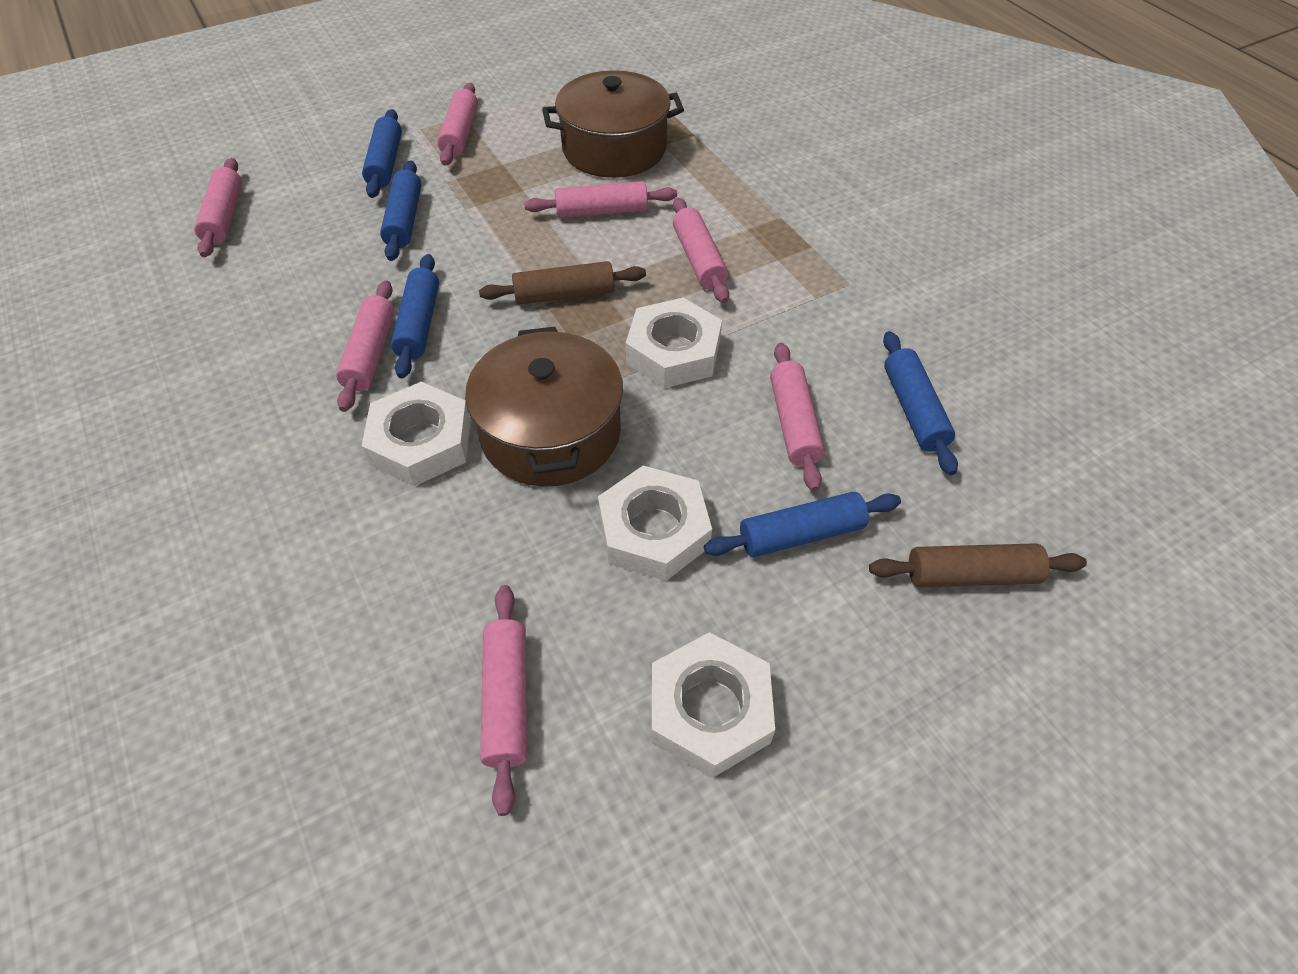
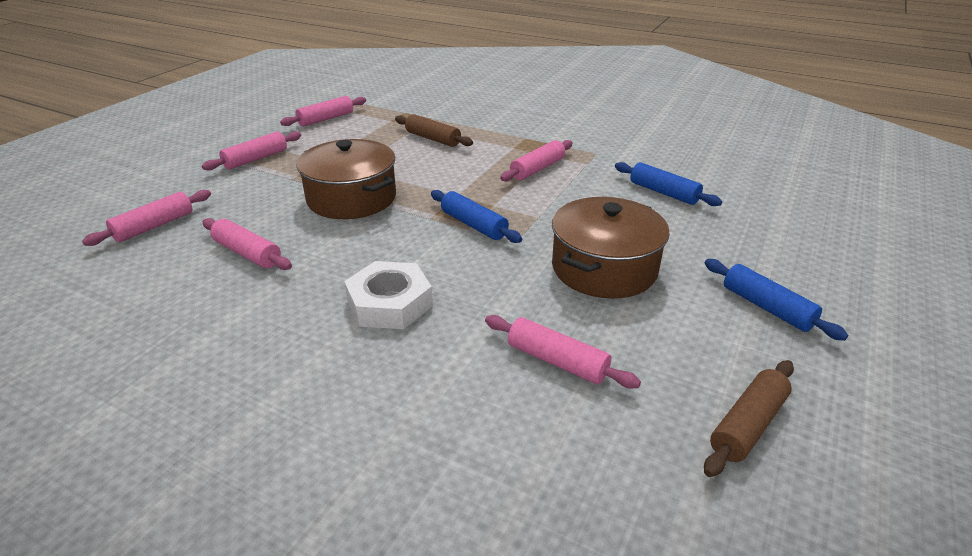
blue rolling pin: 5 -> 3
pink rolling pin: 7 -> 6
white nut: 4 -> 1

